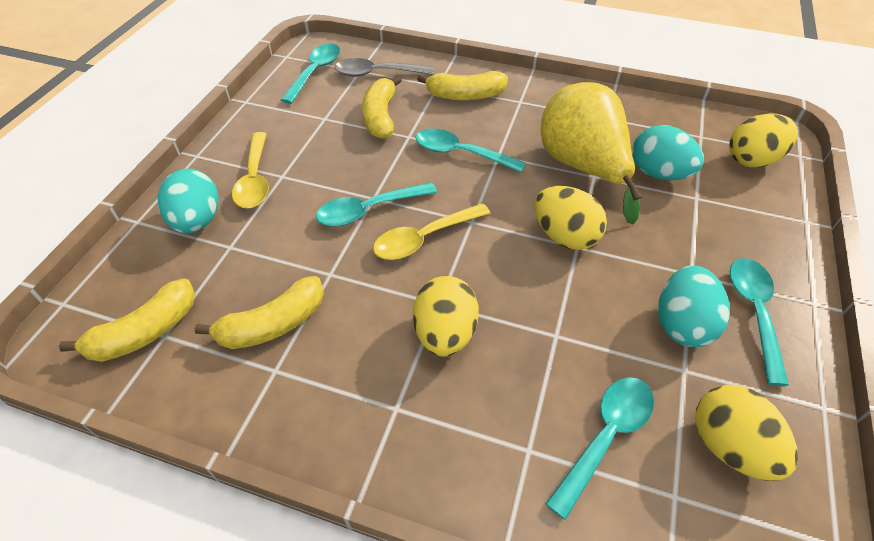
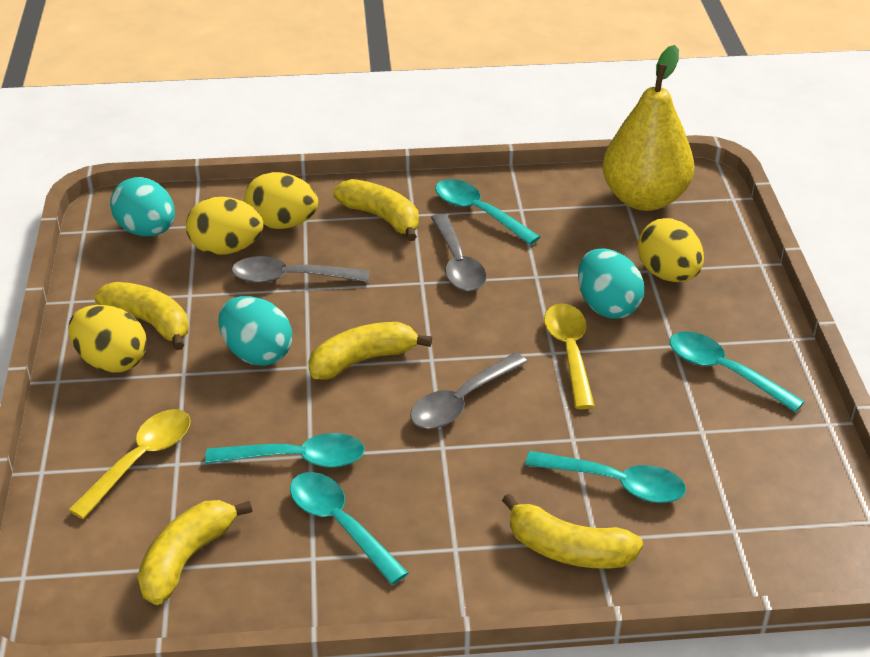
grey spoon: 1 -> 3
yellow banana: 4 -> 5

